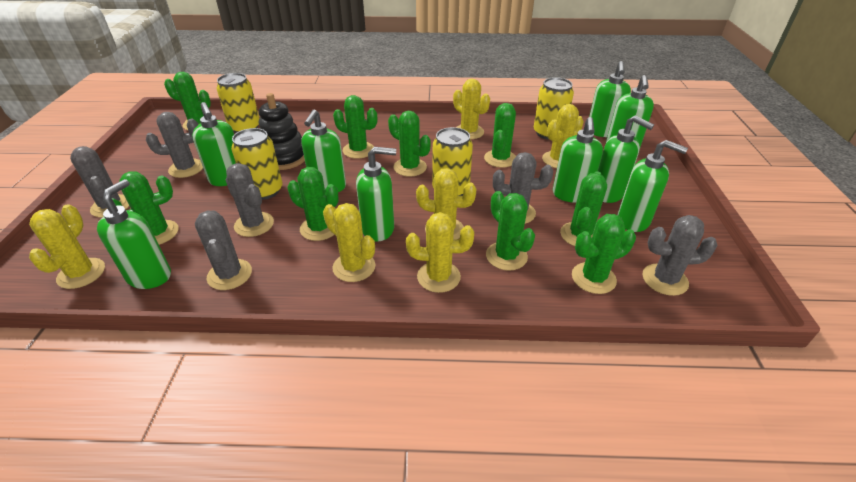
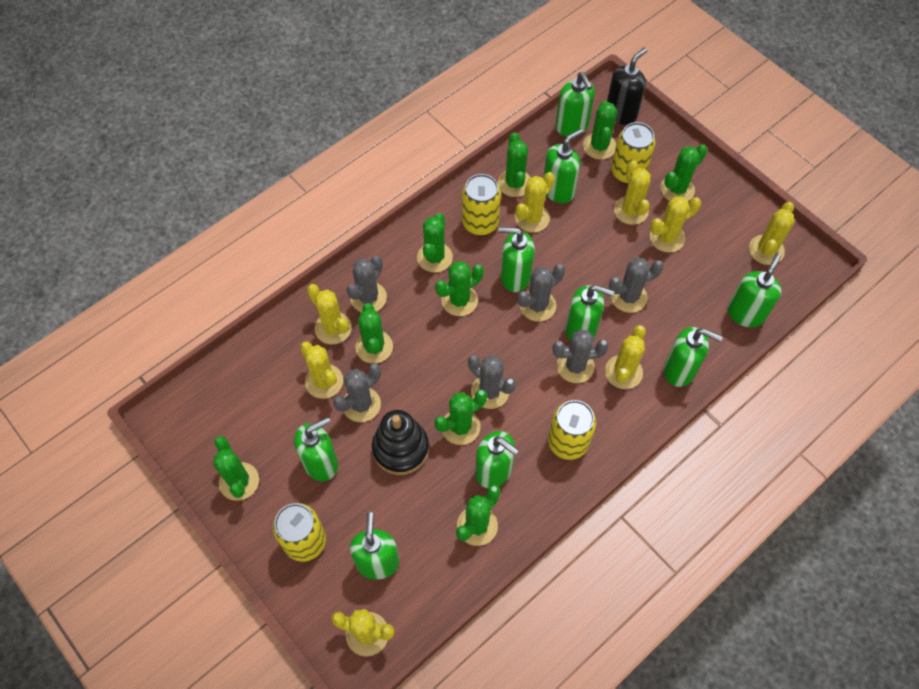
black soap dispenser: 0 -> 1
yellow cactus: 6 -> 8

